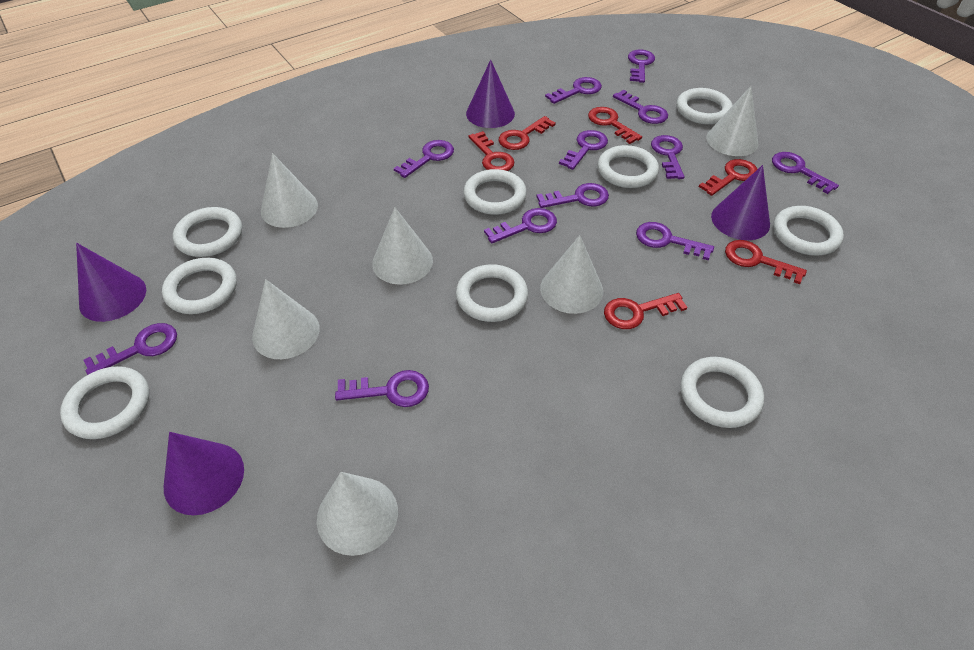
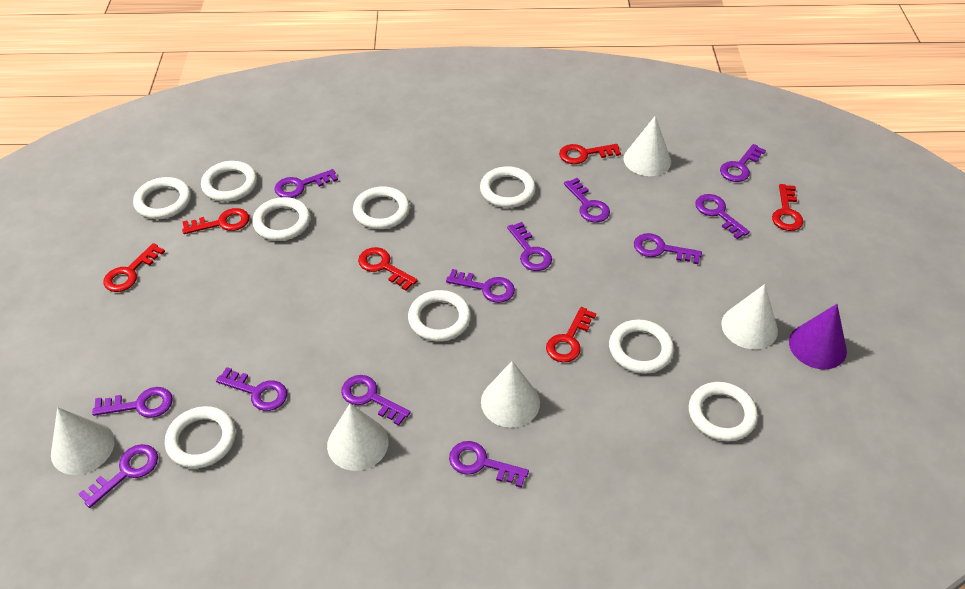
purple cone: 4 -> 1
white cone: 6 -> 5

